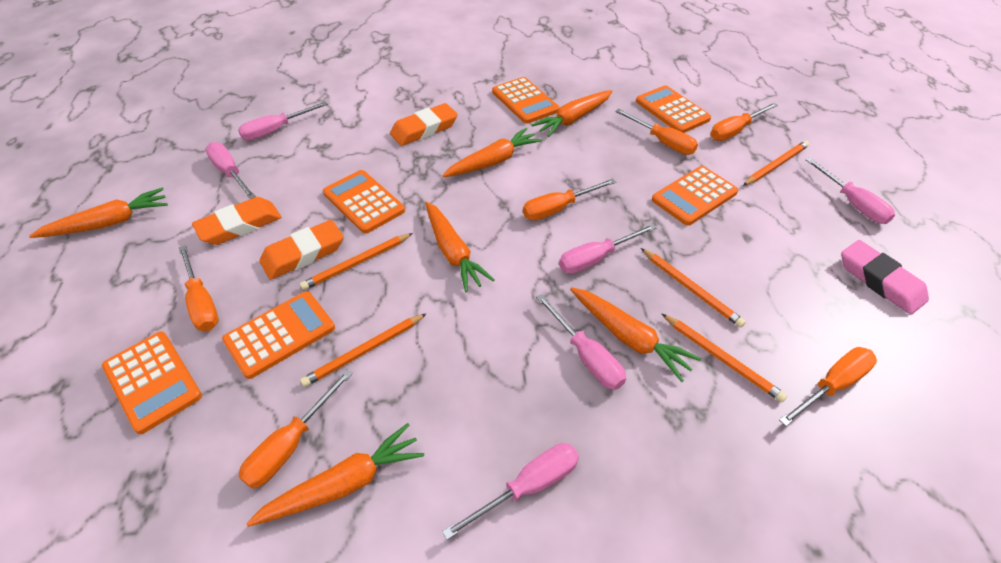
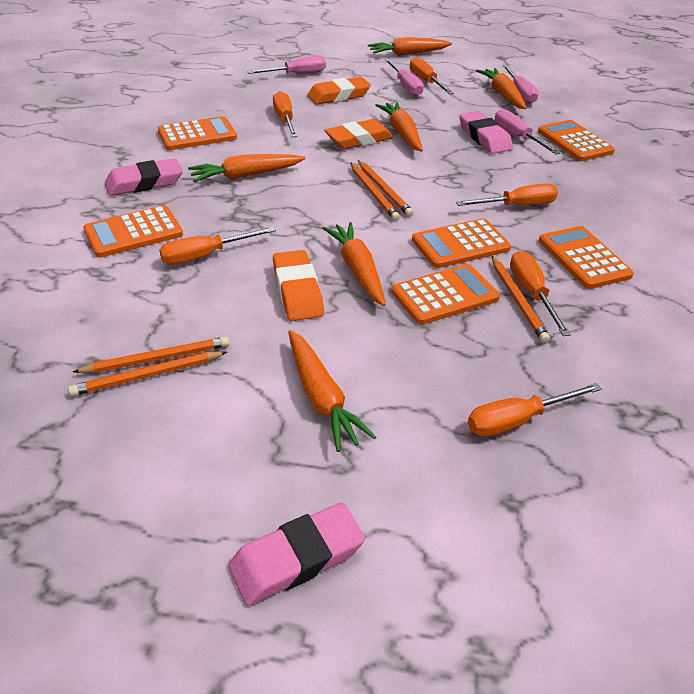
pink eraser: 1 -> 3
pink screwdriver: 6 -> 4

